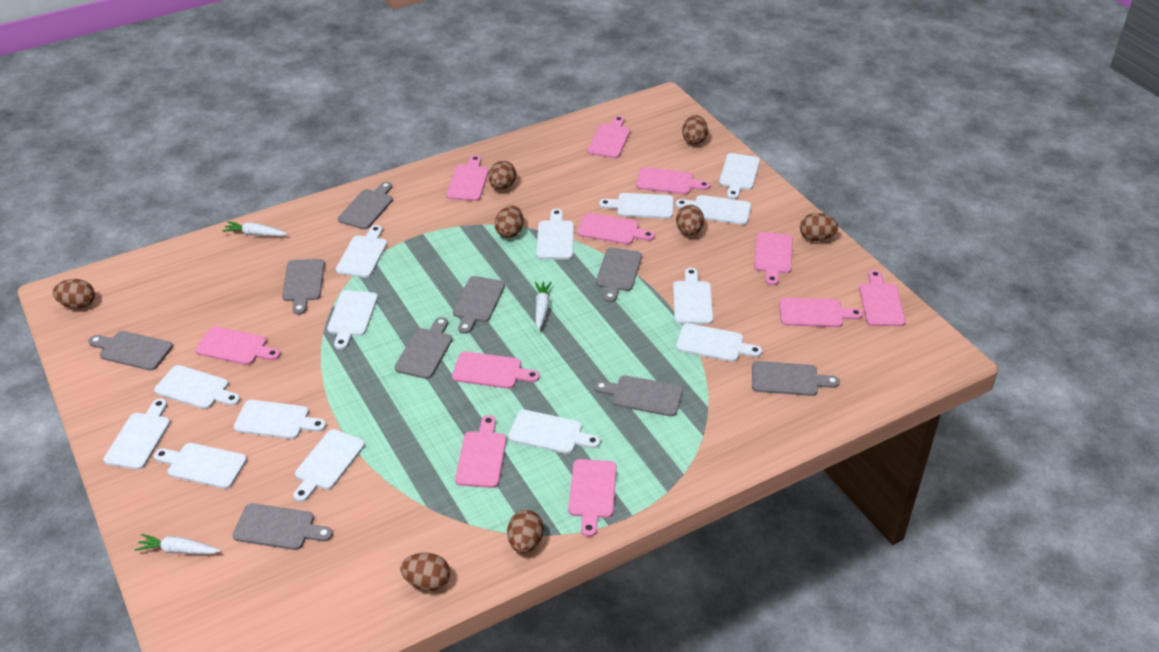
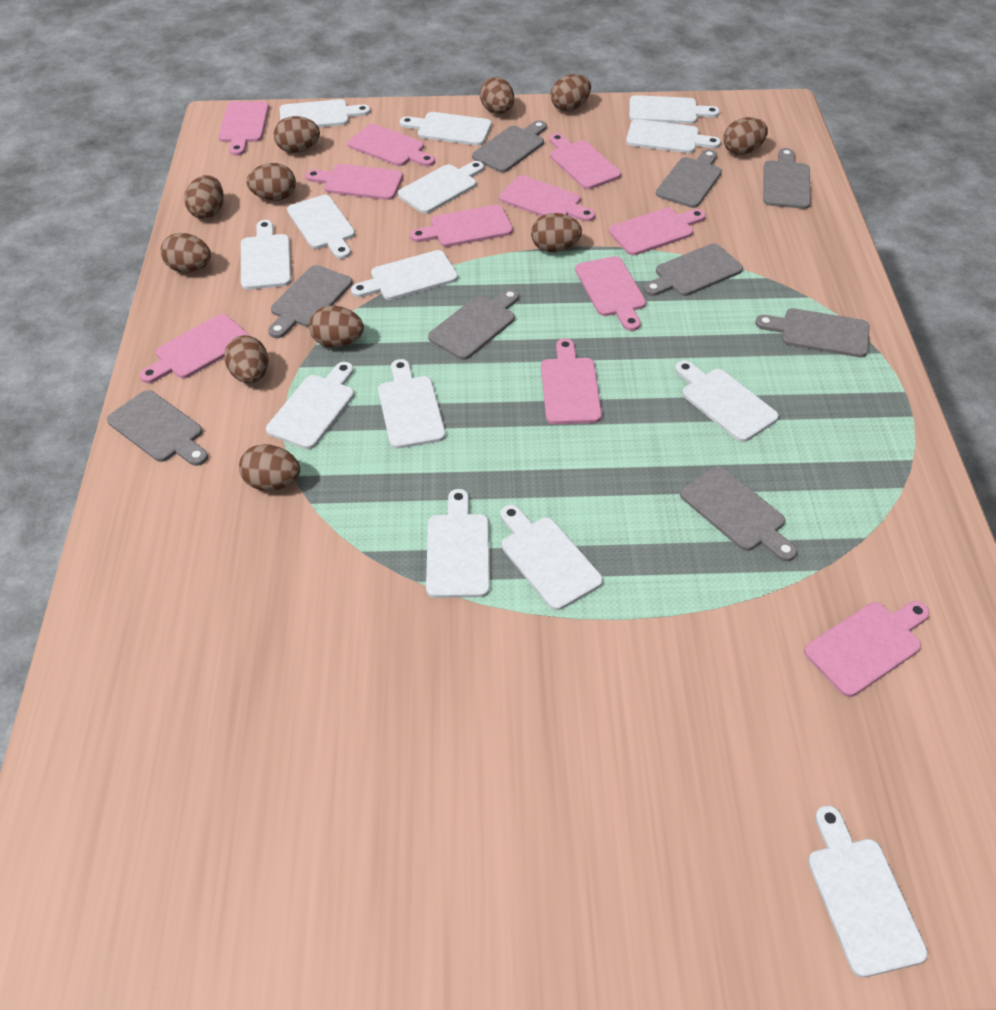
brown egg: 8 -> 11
white carrot: 3 -> 0

